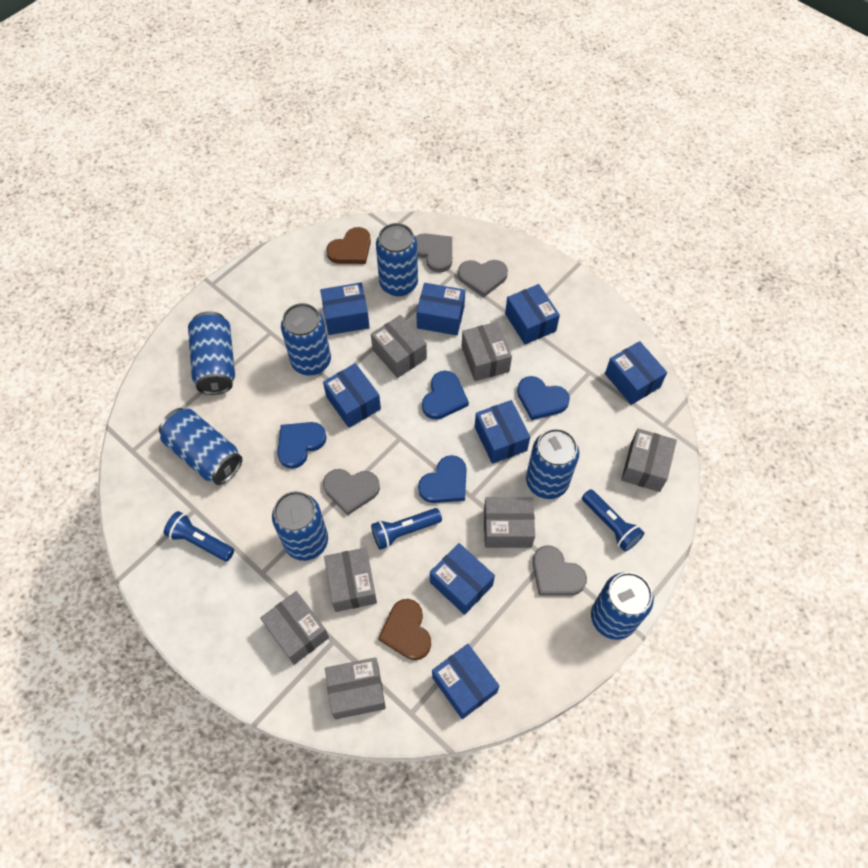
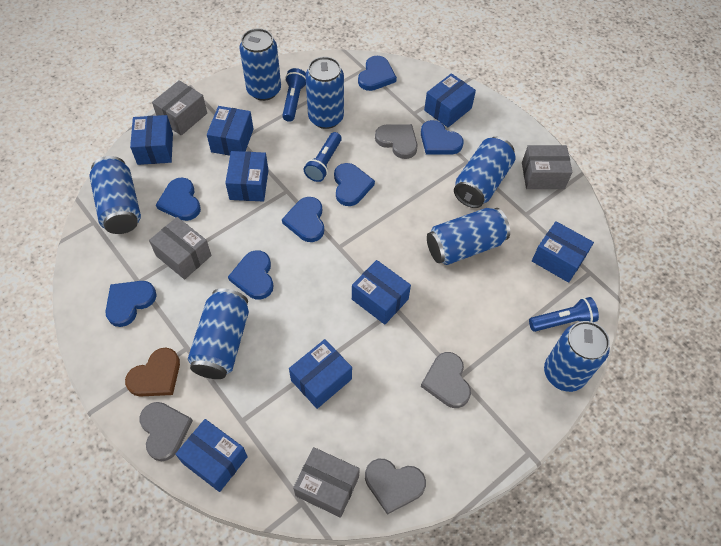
blue heart: 4 -> 7
brown heart: 2 -> 1
grey box: 7 -> 4

